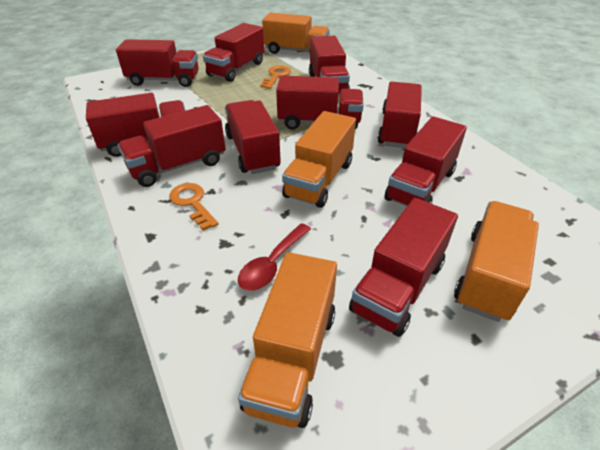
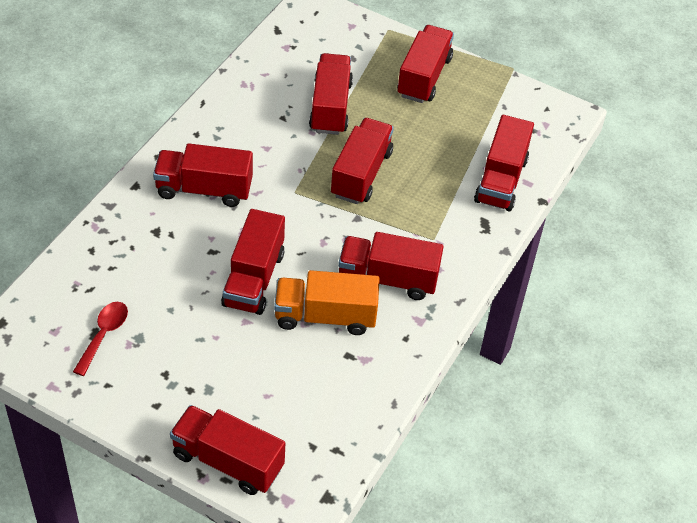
orange key: 2 -> 0
orange truck: 4 -> 1
red truck: 10 -> 8

